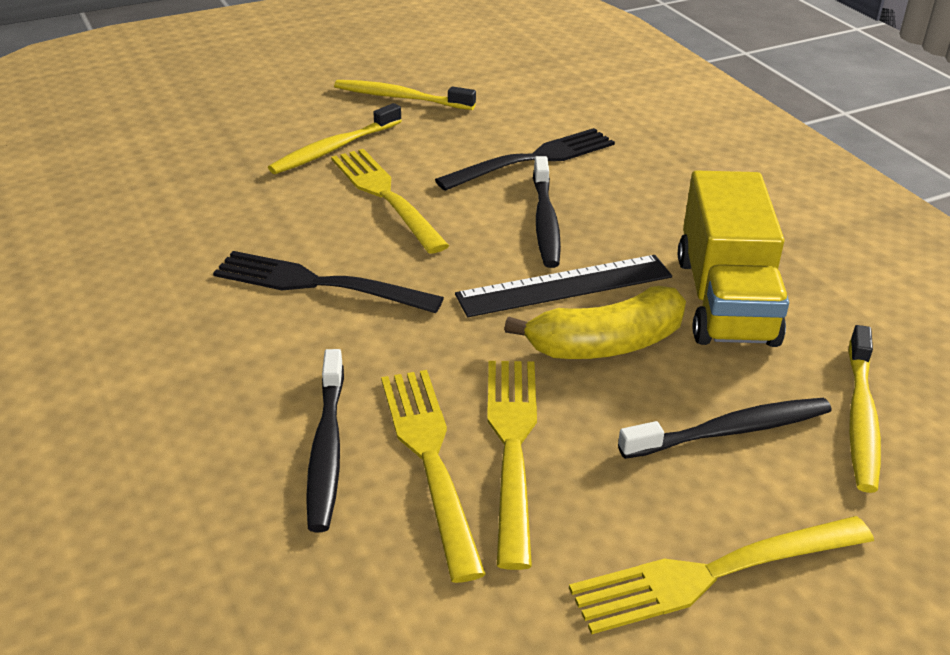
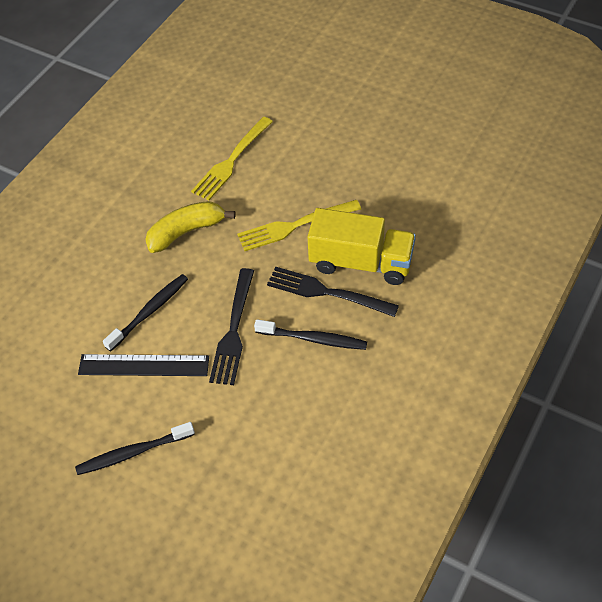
yellow fork: 4 -> 2
yellow toothbrush: 3 -> 0

